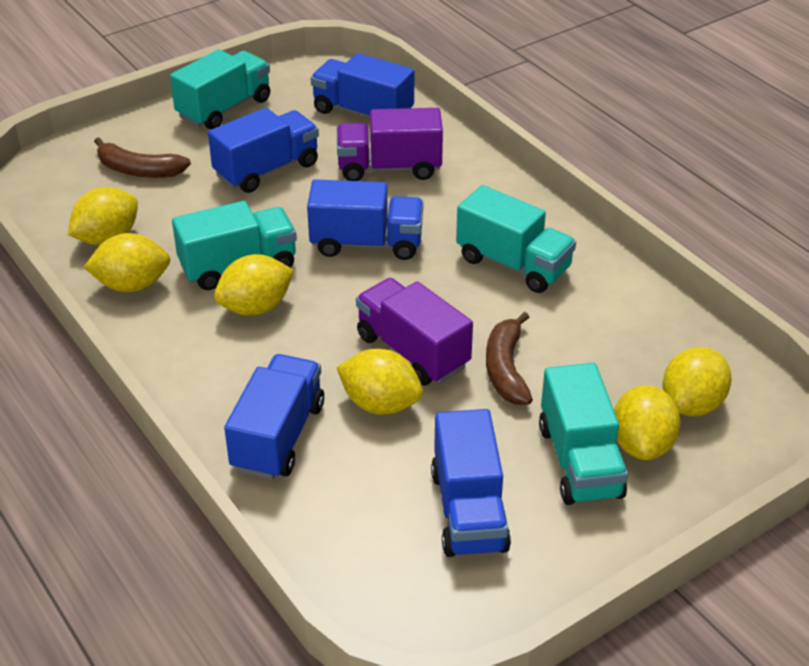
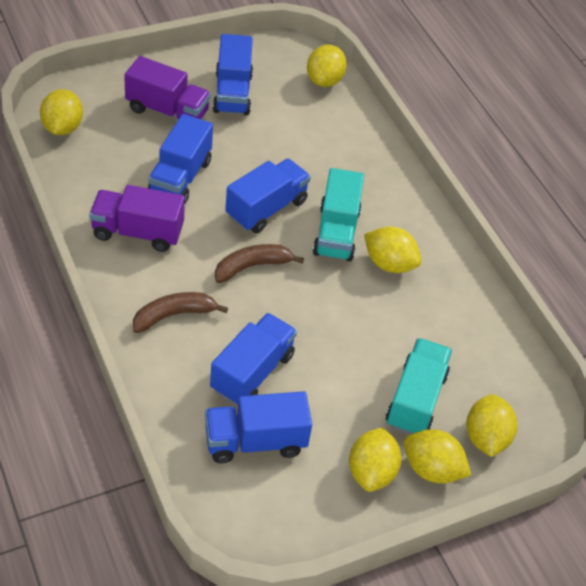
turquoise truck: 4 -> 2

